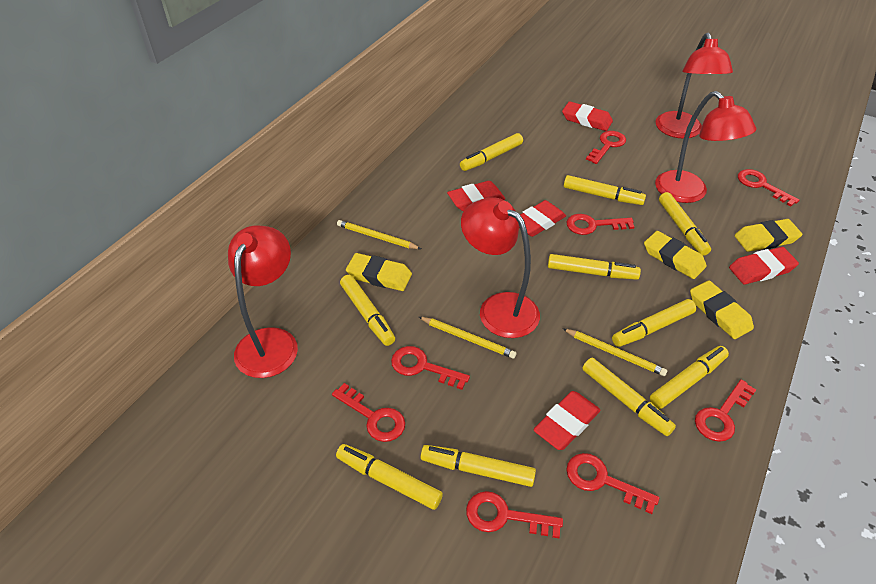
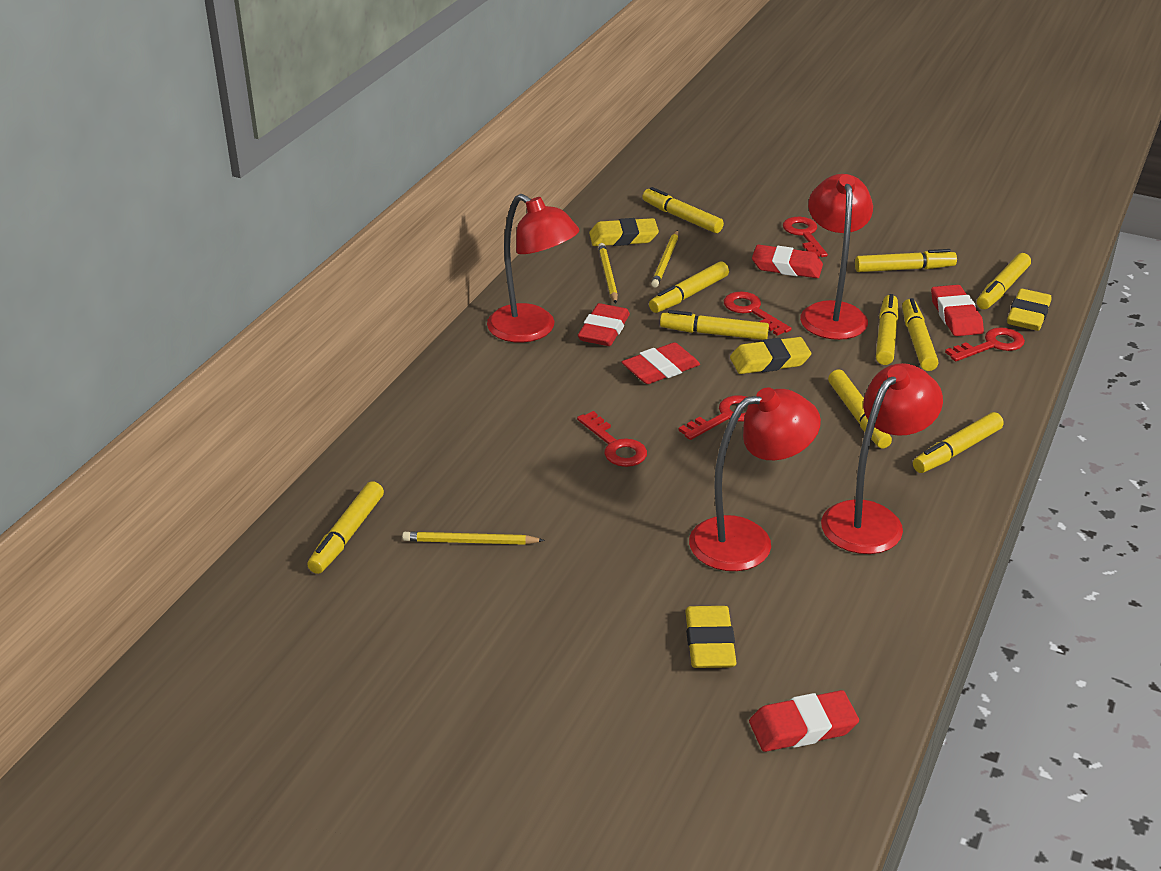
red key: 8 -> 5

